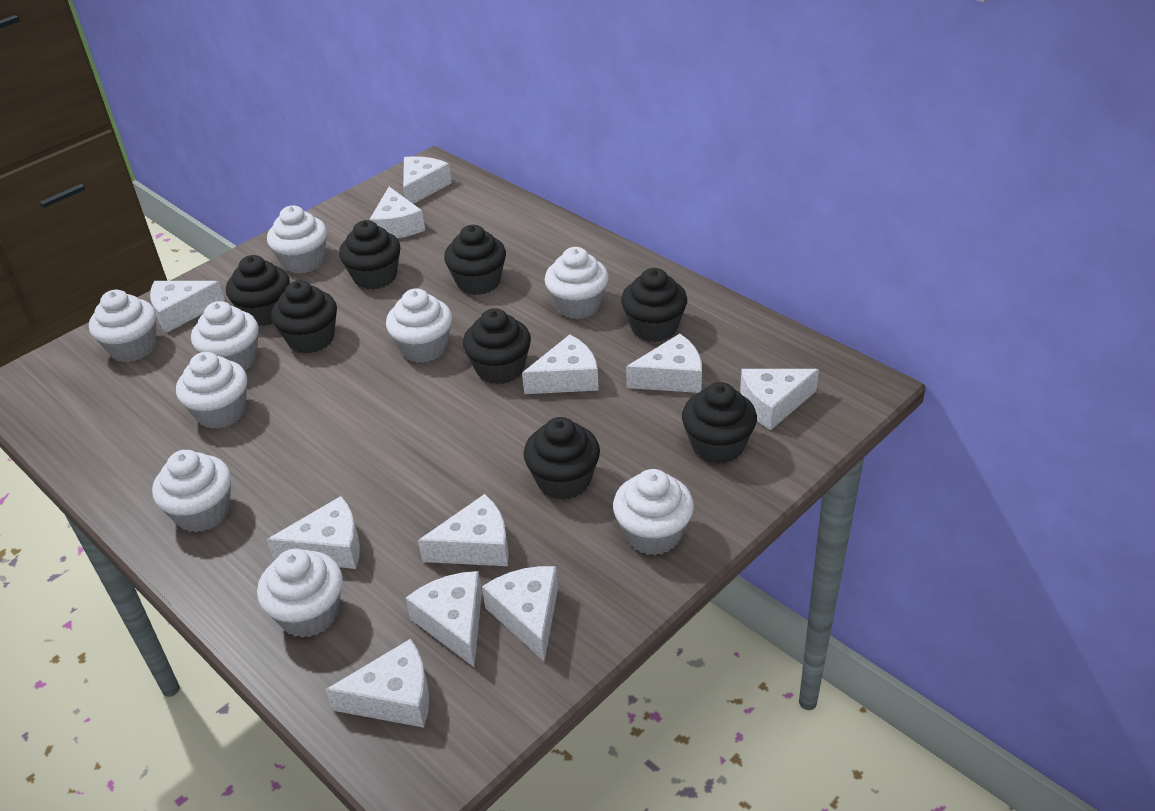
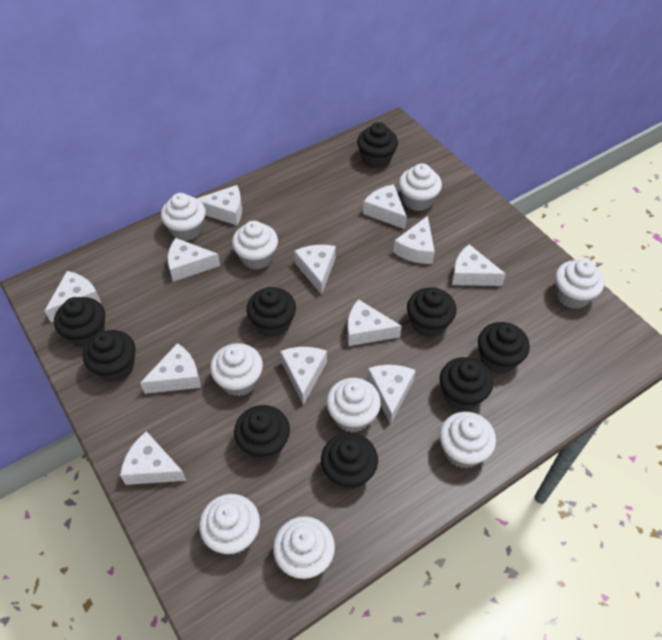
black cupcake: 8 -> 9
white cheese: 11 -> 12

